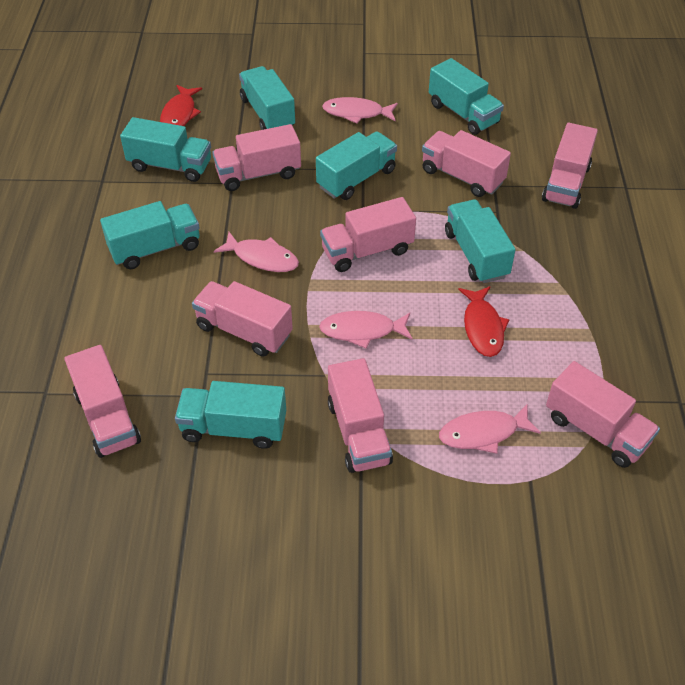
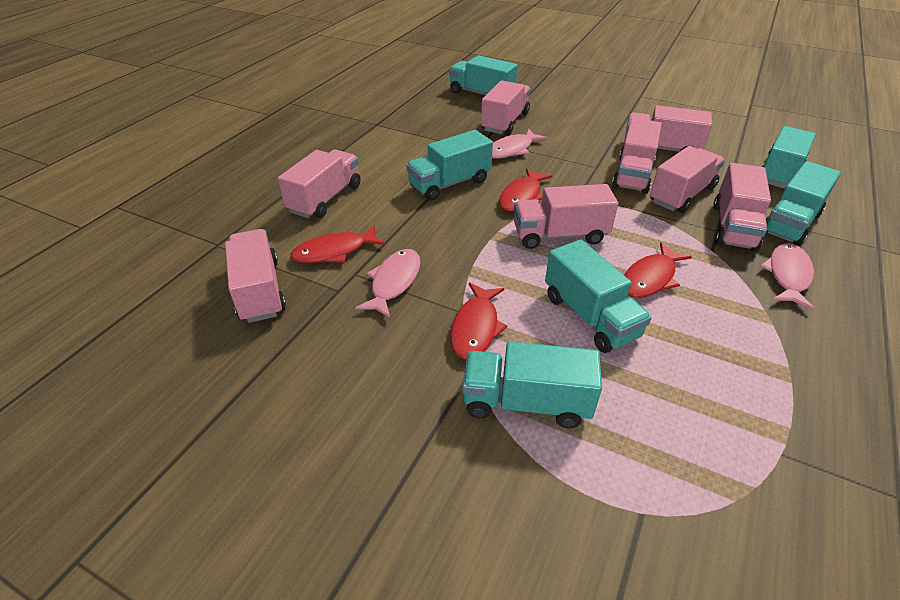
pink fish: 4 -> 3
red fish: 2 -> 4
turquoise truck: 7 -> 6

